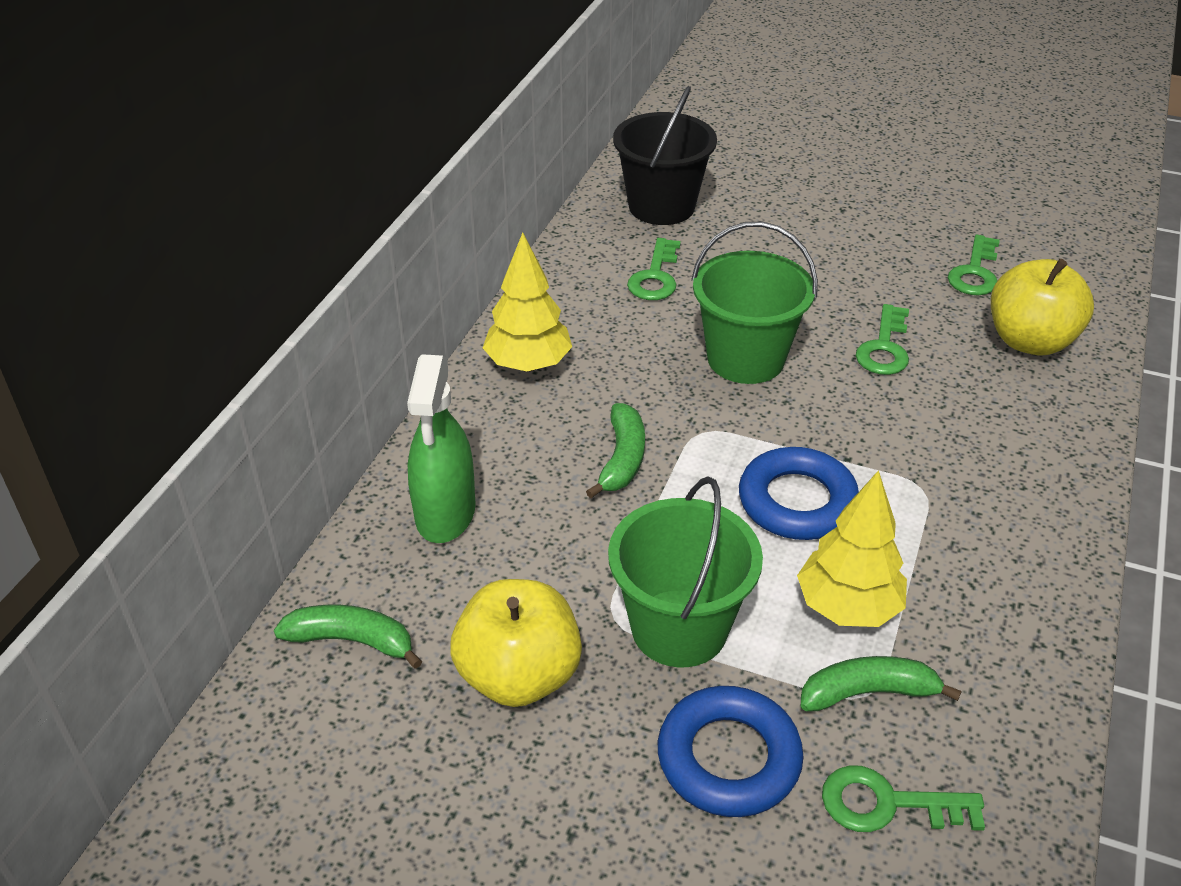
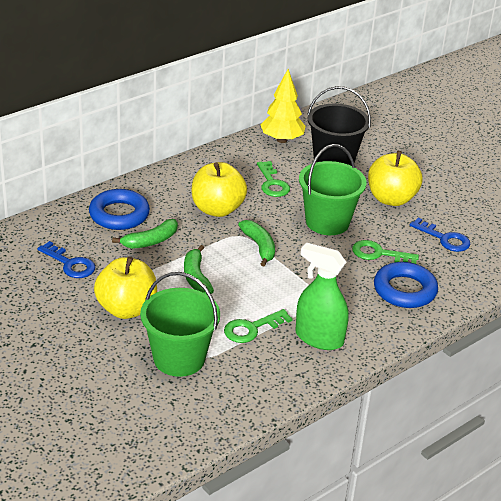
blue key: 0 -> 2
green key: 4 -> 3
yellow apple: 2 -> 3
yellow tree: 2 -> 1

